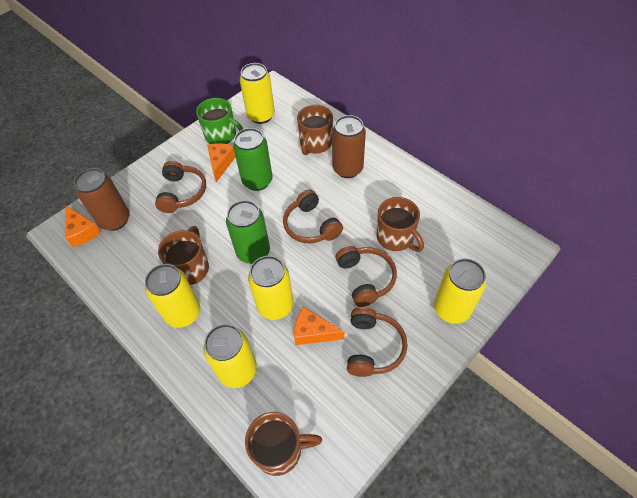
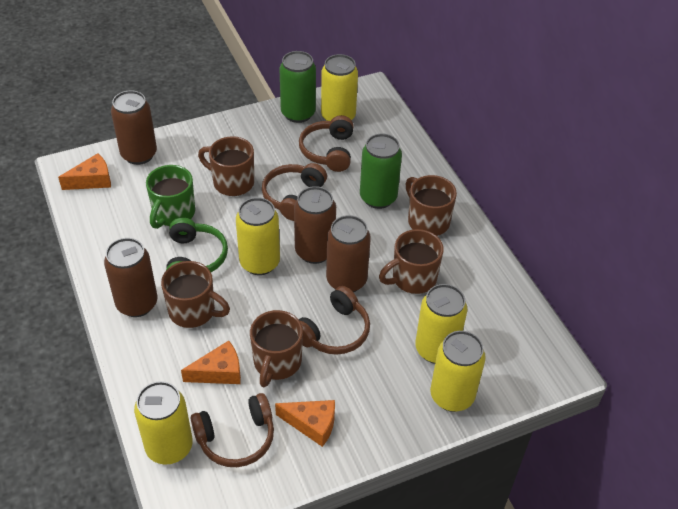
brown can: 2 -> 4
brown mug: 4 -> 5
green headphones: 0 -> 1

